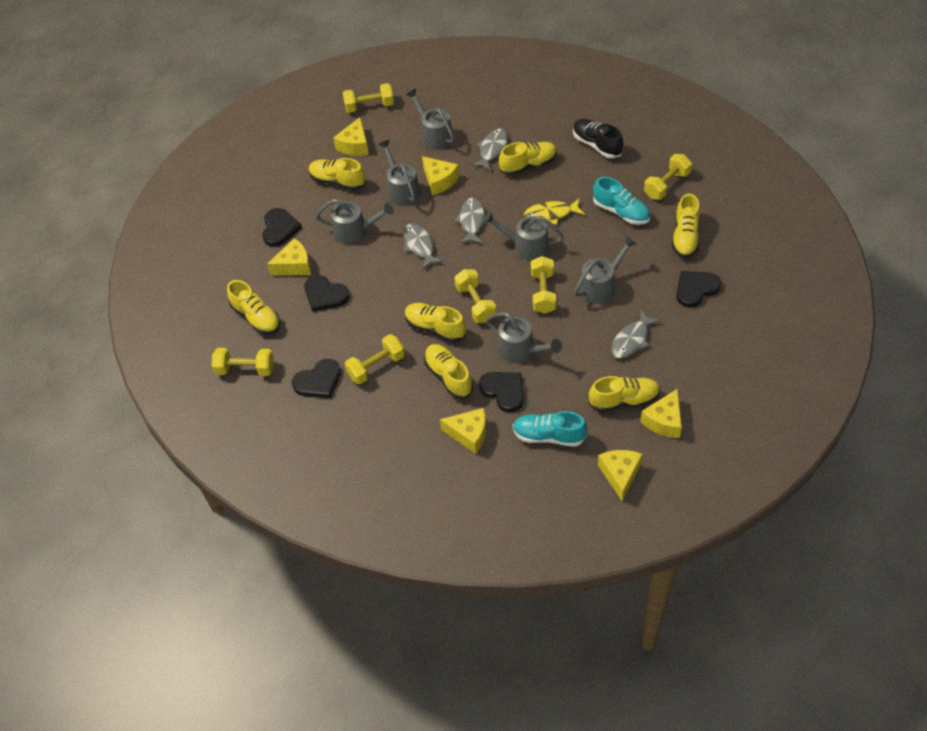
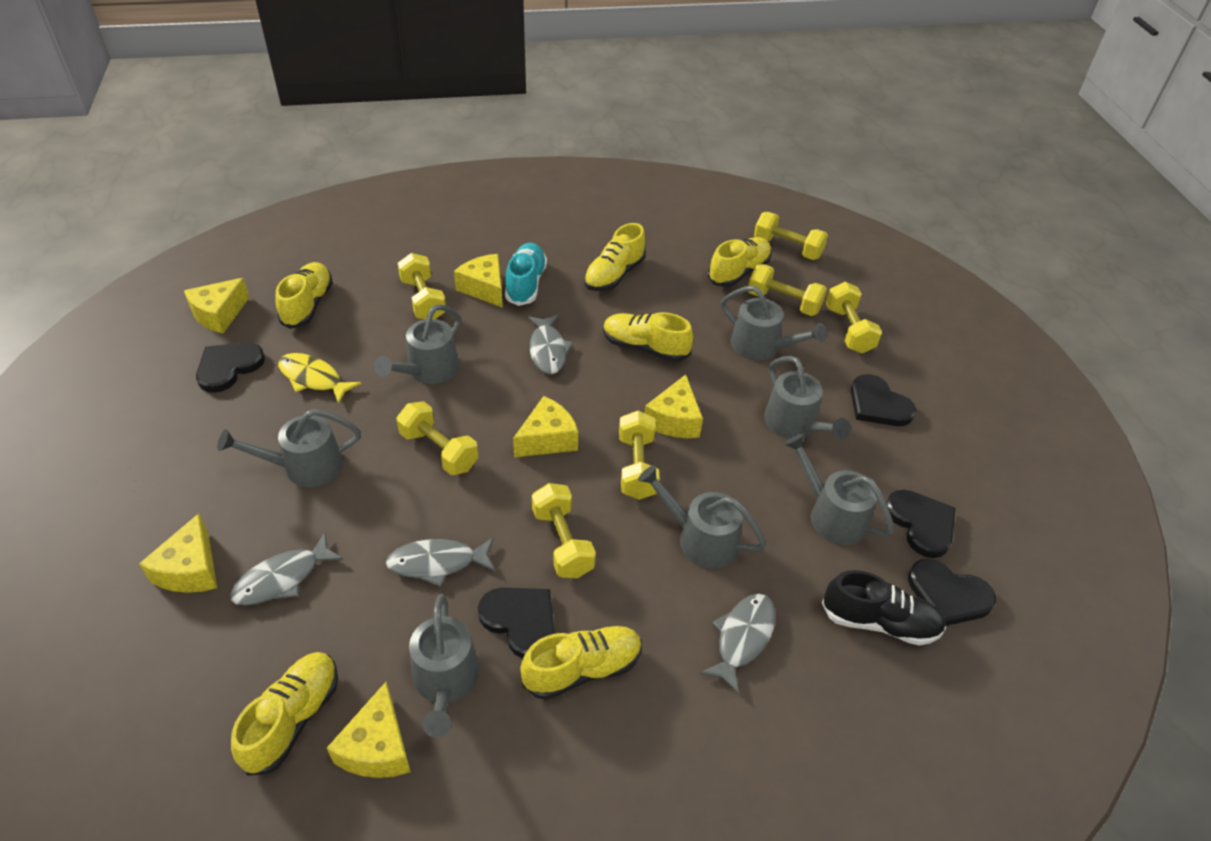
grey watering can: 6 -> 7
turquoise shoe: 2 -> 1
yellow dumbbell: 6 -> 7
yellow shoe: 7 -> 6

